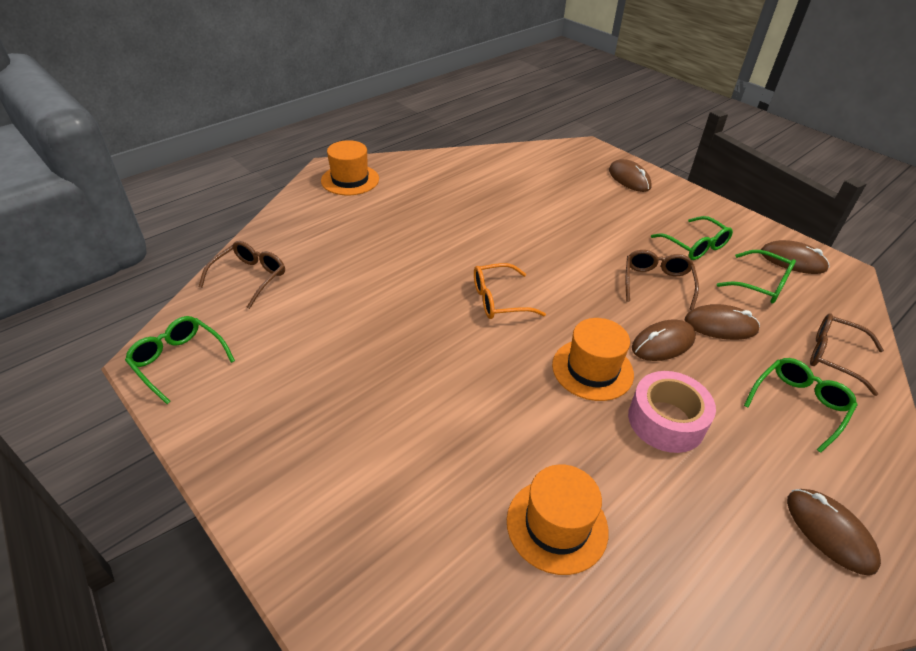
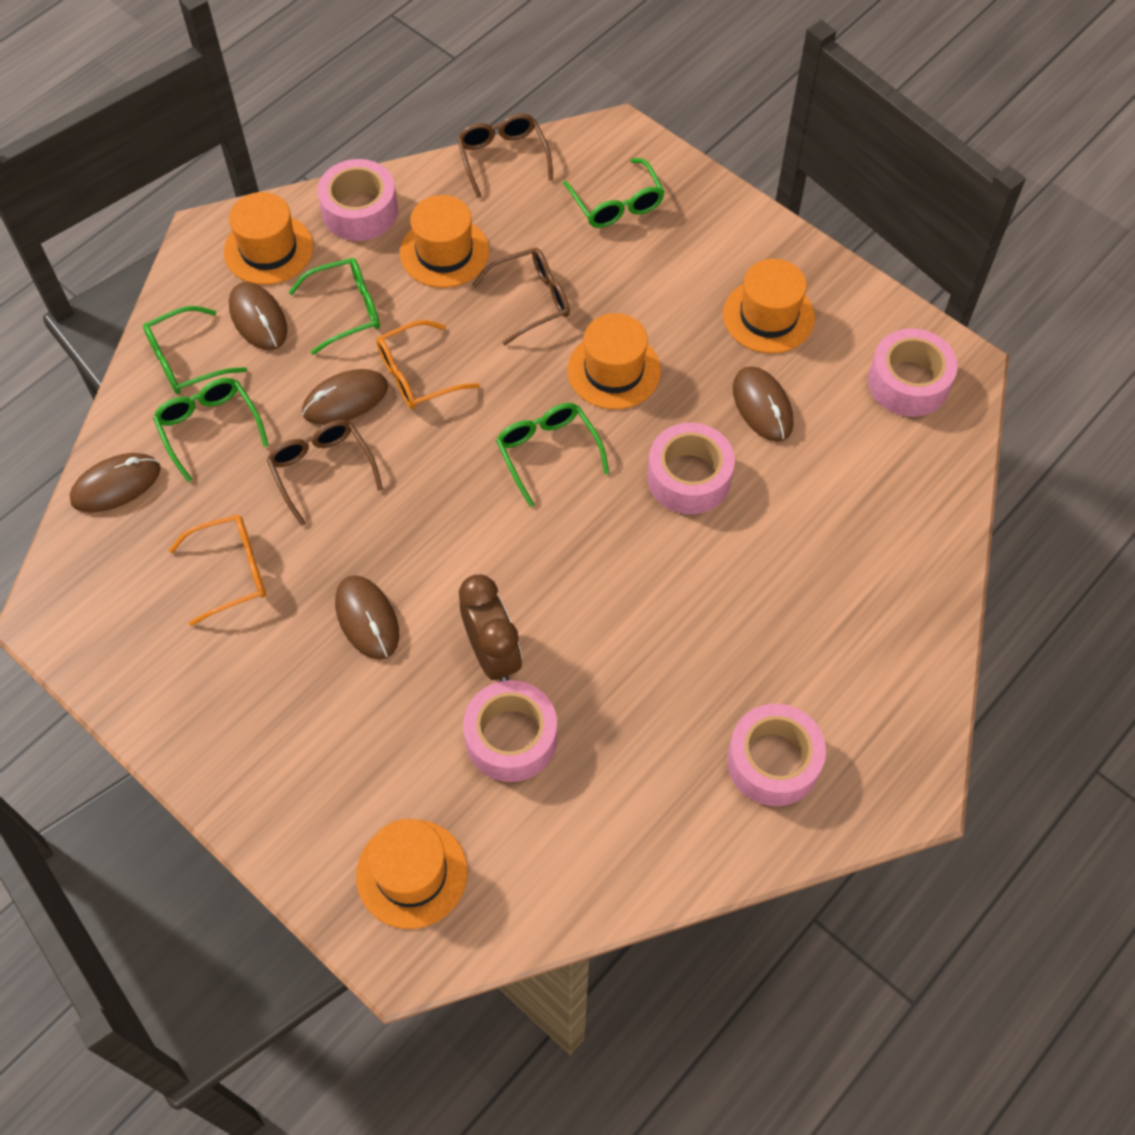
brown clock: 0 -> 1
green glasses: 4 -> 5
orange glasses: 1 -> 2
orange hat: 3 -> 5
pink tape: 1 -> 5

